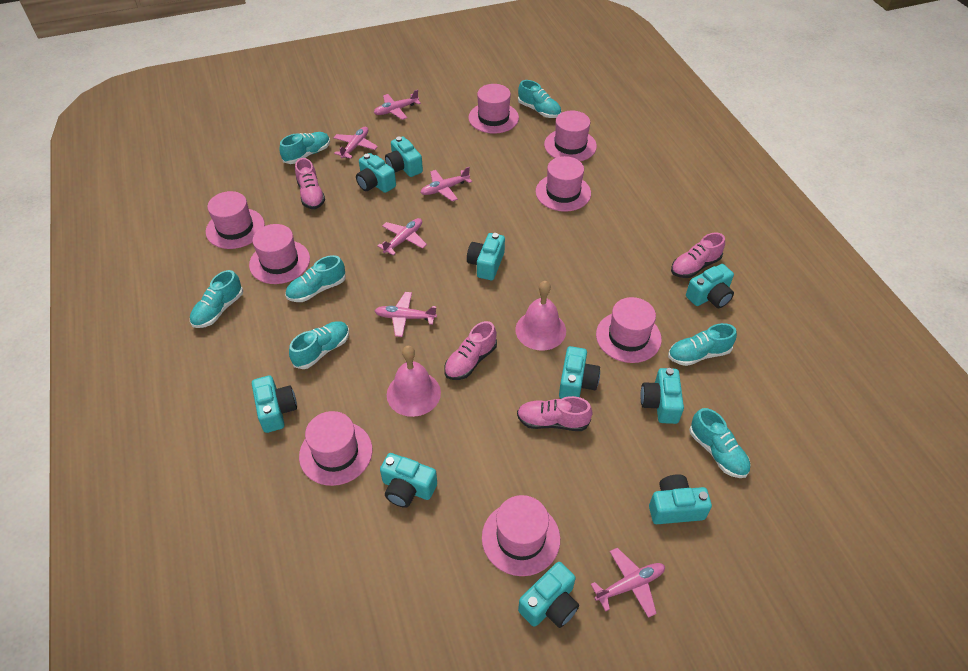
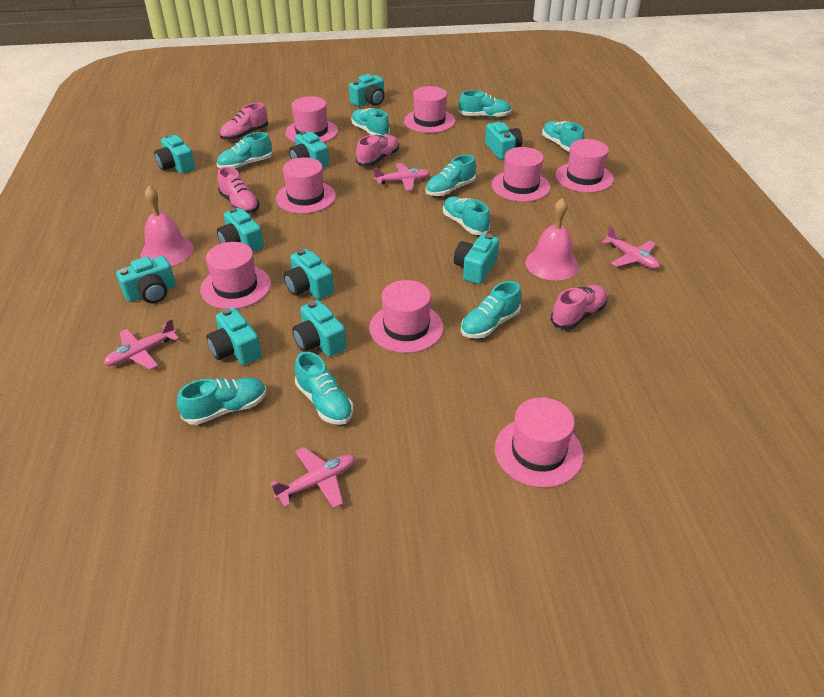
pink plane: 6 -> 4
turquoise shoe: 7 -> 9

